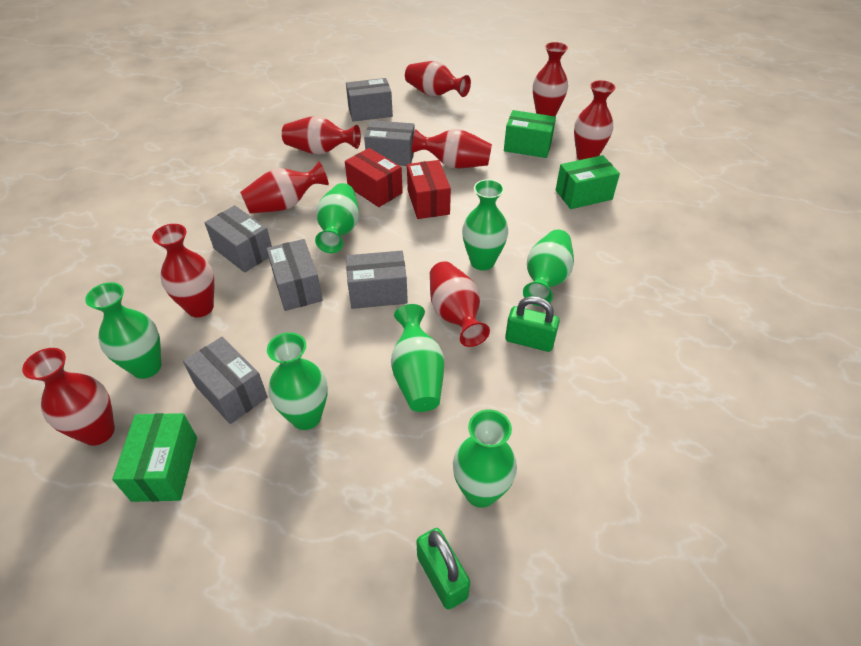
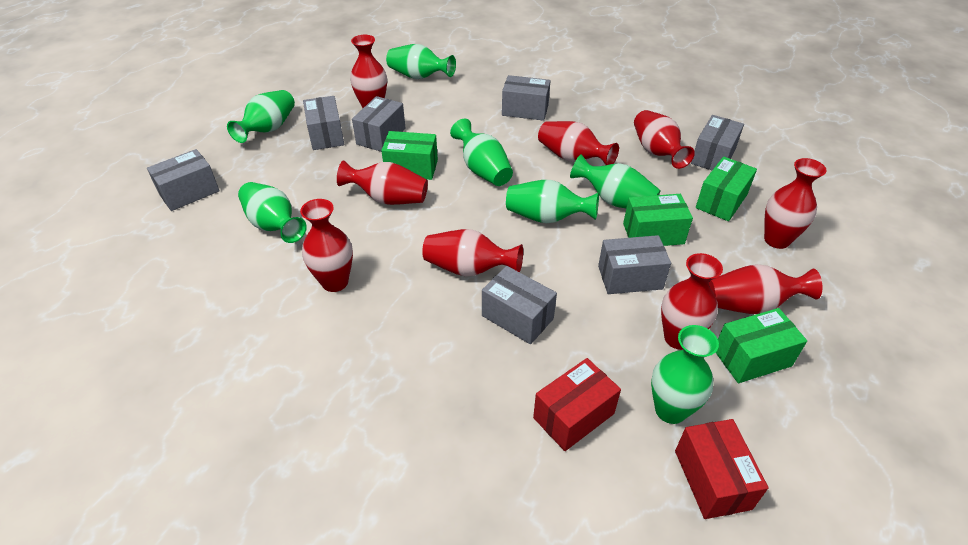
green box: 3 -> 4
green padlock: 2 -> 0
grey box: 6 -> 7

